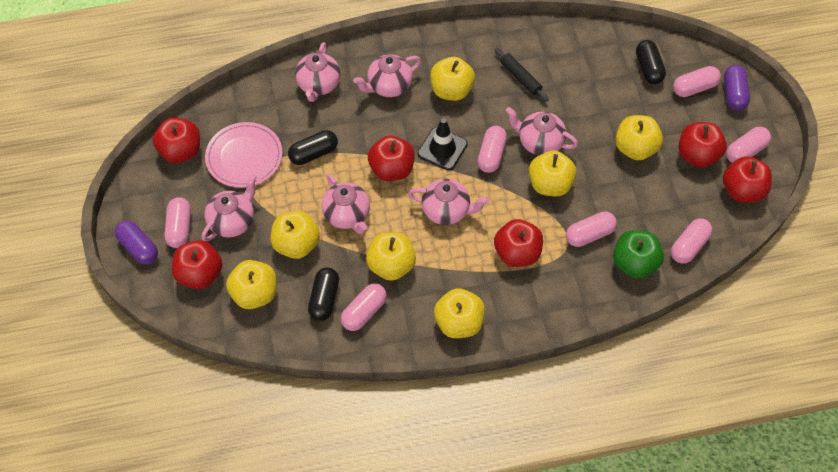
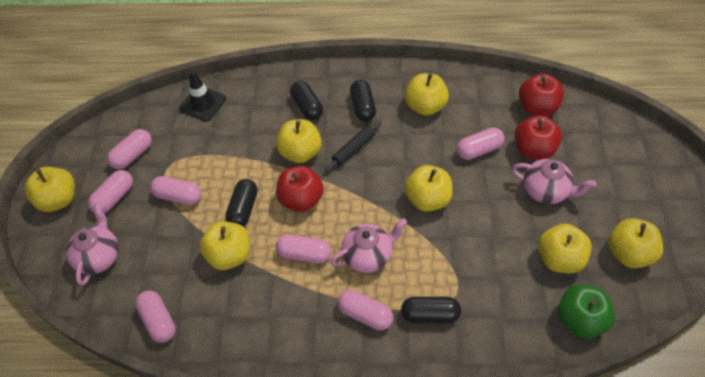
black capsule: 3 -> 4
pink plate: 1 -> 0
pink teapot: 6 -> 3
purple capsule: 2 -> 0
red apple: 6 -> 3

